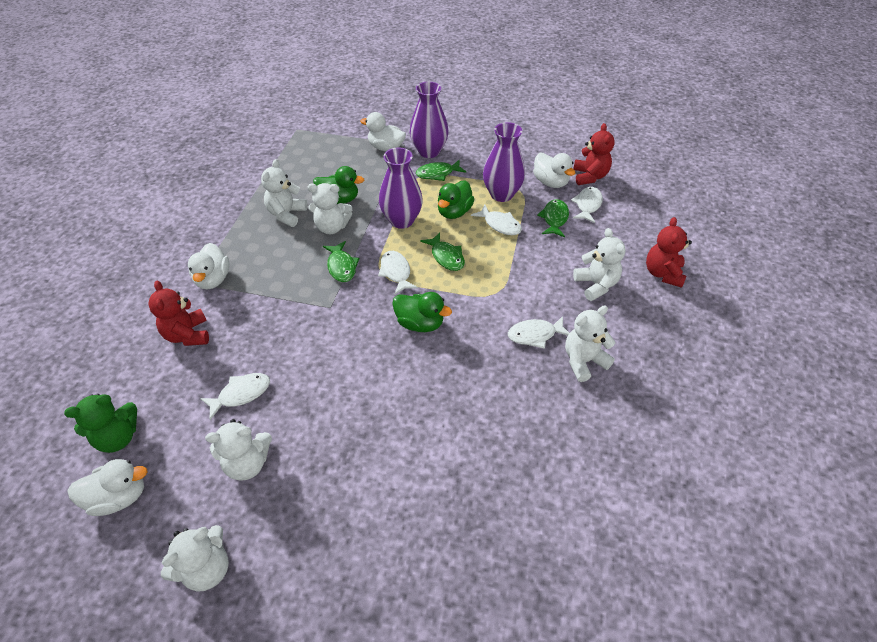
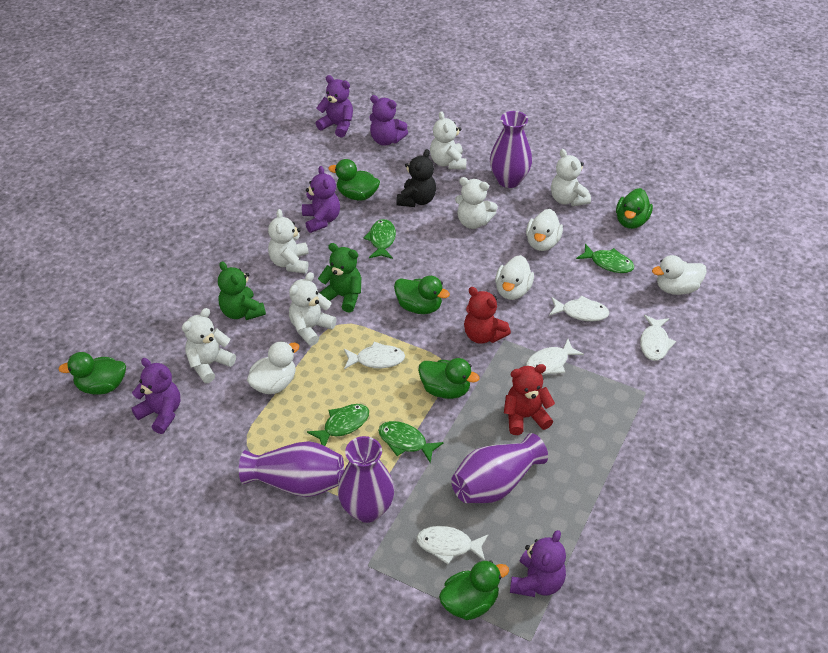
black teddy bear: 0 -> 1
green duck: 3 -> 6
green teddy bear: 1 -> 2
purple teddy bear: 0 -> 5
purple vase: 3 -> 4
red teddy bear: 3 -> 2

